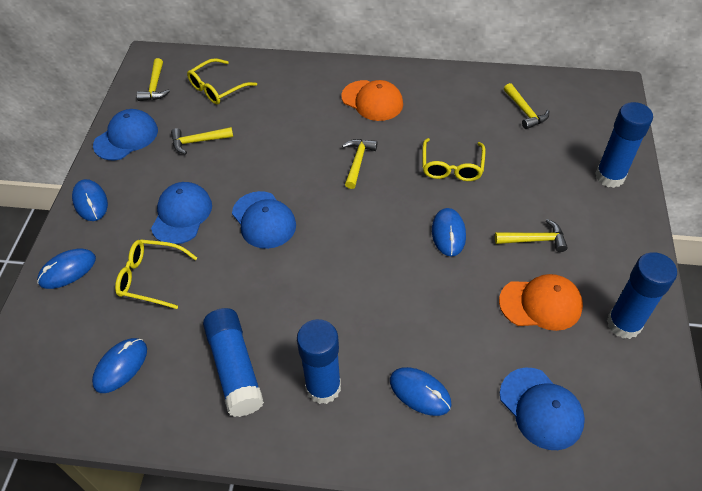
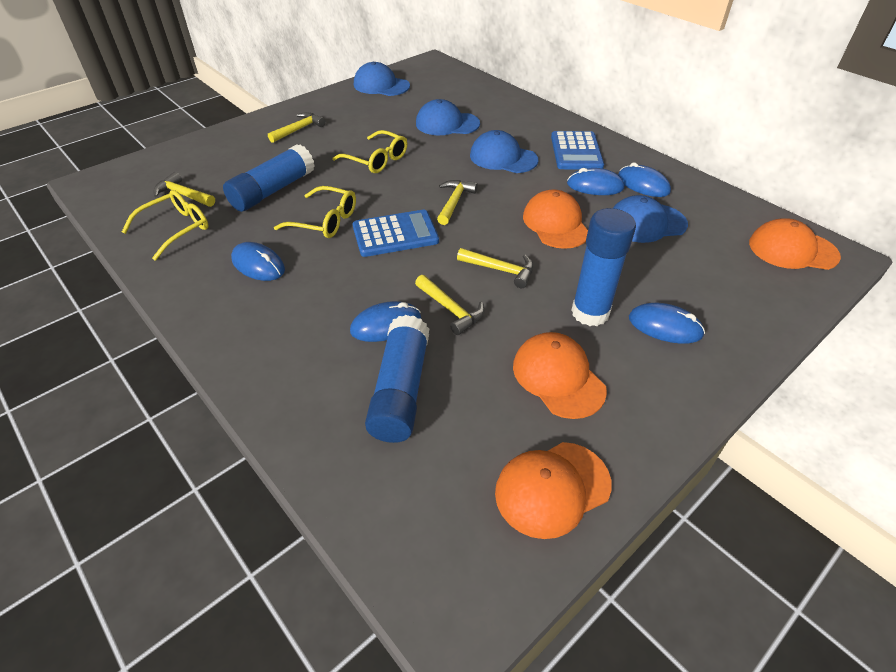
blue calculator: 0 -> 2
blue glue stick: 4 -> 3
orange cap: 2 -> 4

